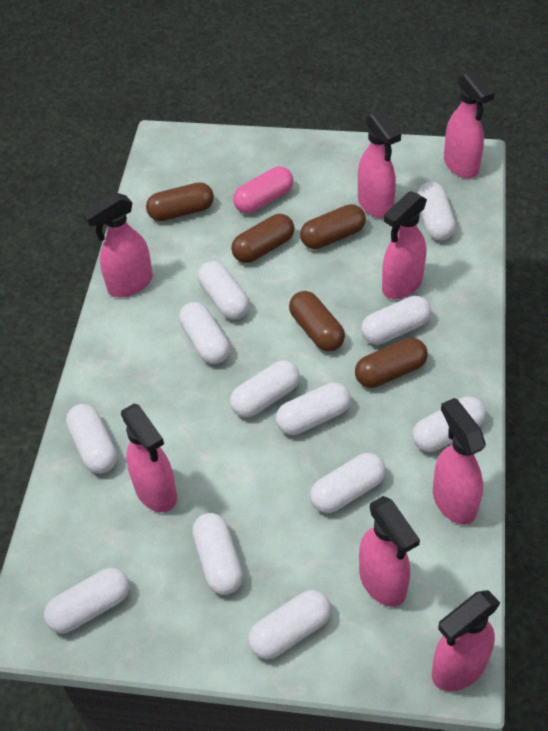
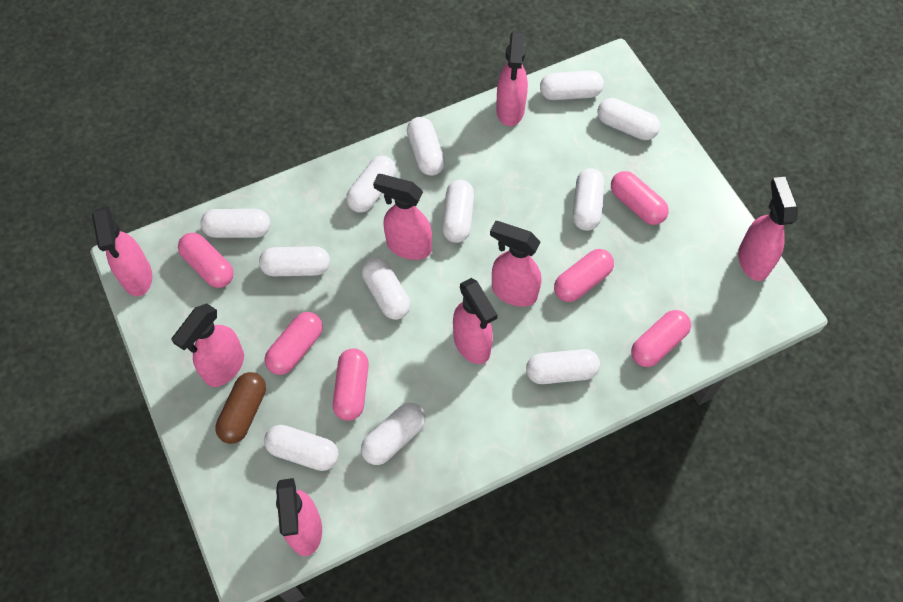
brown capsule: 5 -> 1
pink capsule: 1 -> 6

